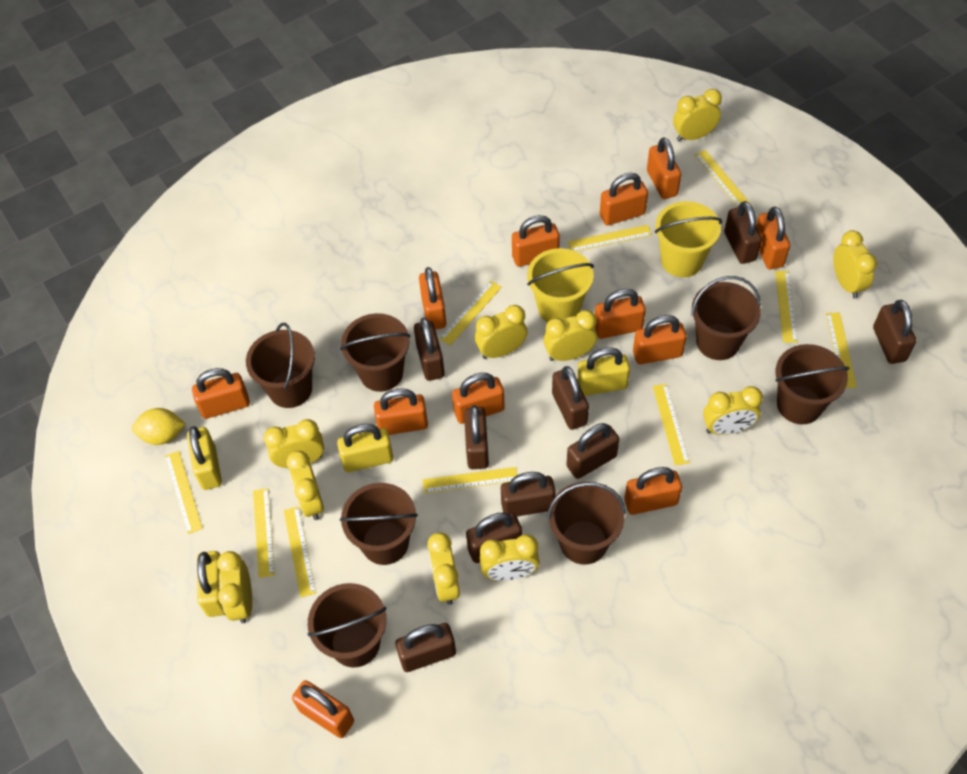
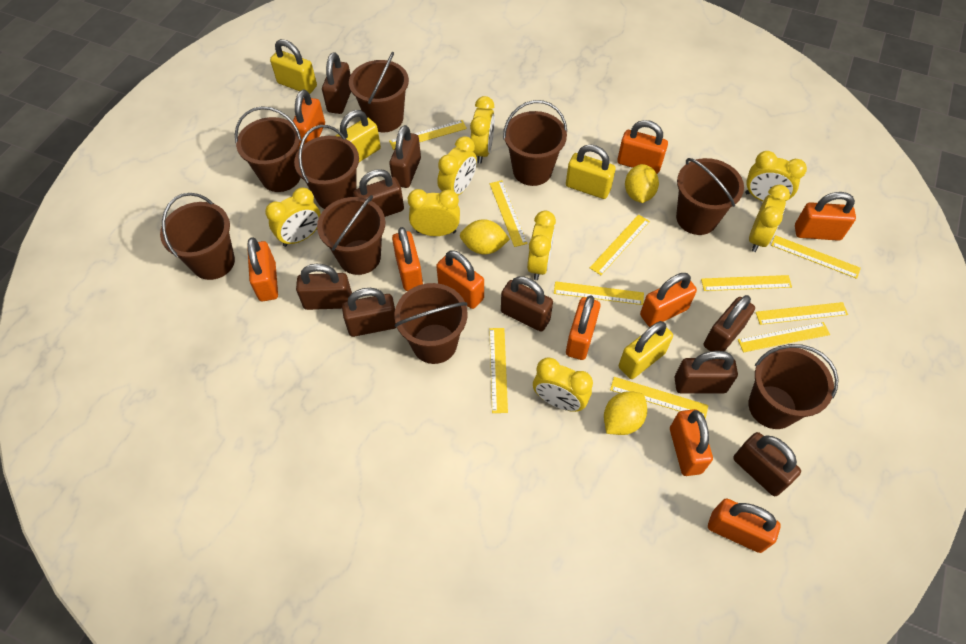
brown bucket: 7 -> 9
orange padlock: 12 -> 10
yellow bucket: 2 -> 0
yellow clock: 10 -> 8
yellow lemon: 1 -> 3

